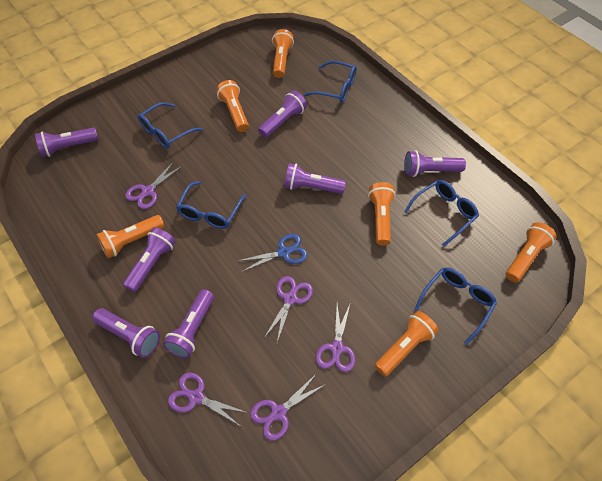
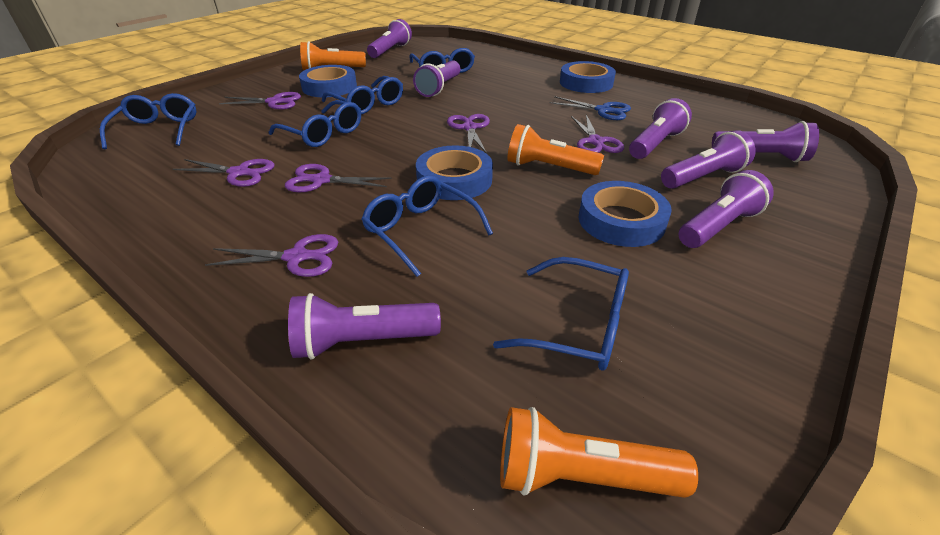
blue glasses: 5 -> 6
blue tape: 0 -> 4
orange flashlight: 6 -> 3
purple scissors: 5 -> 6

